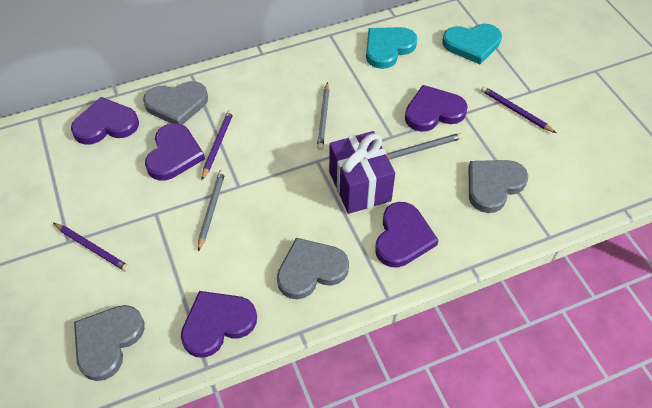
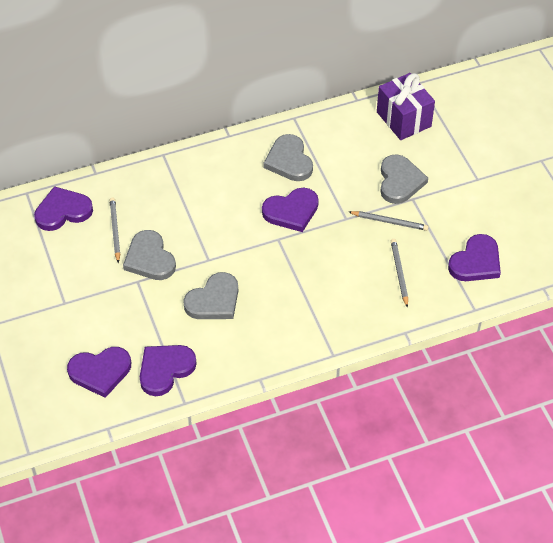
purple pencil: 3 -> 0
turquoise heart: 2 -> 0

